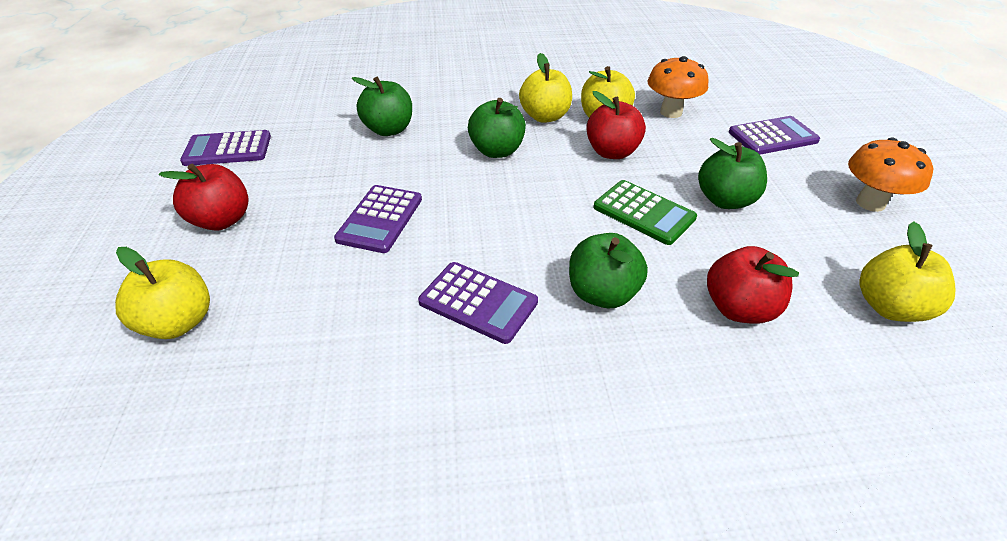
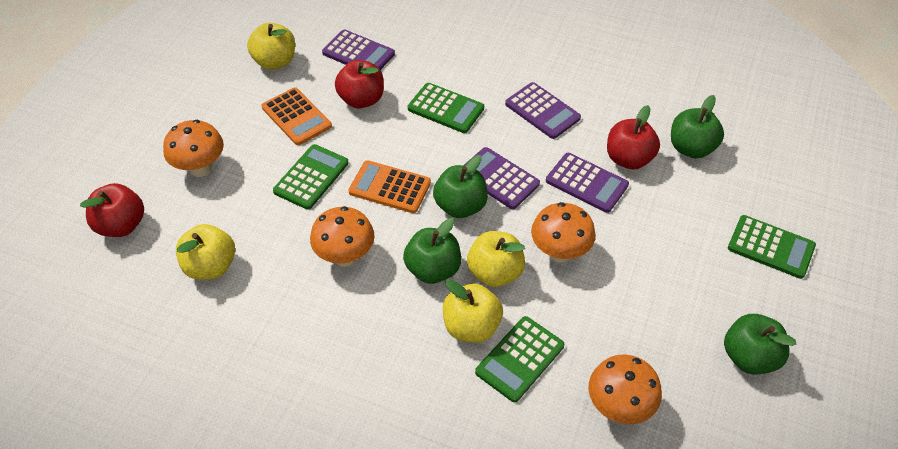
green calculator: 1 -> 4
orange calculator: 0 -> 2
orange mushroom: 2 -> 4

